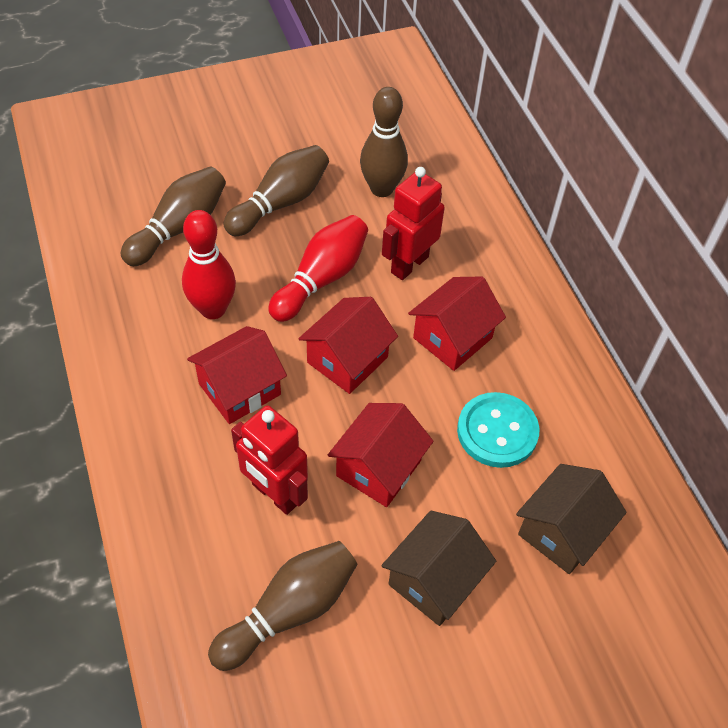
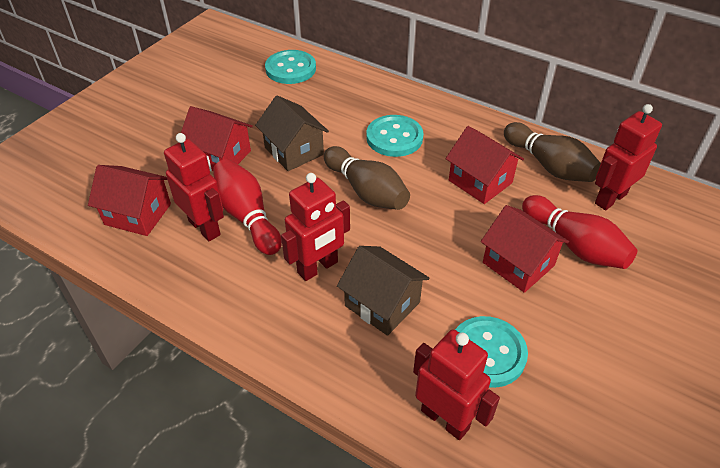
brown bowling pin: 4 -> 2
red robot: 2 -> 4
turquoise button: 1 -> 3

